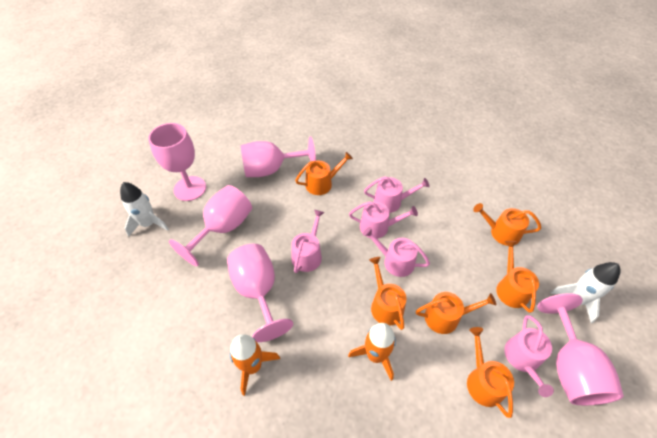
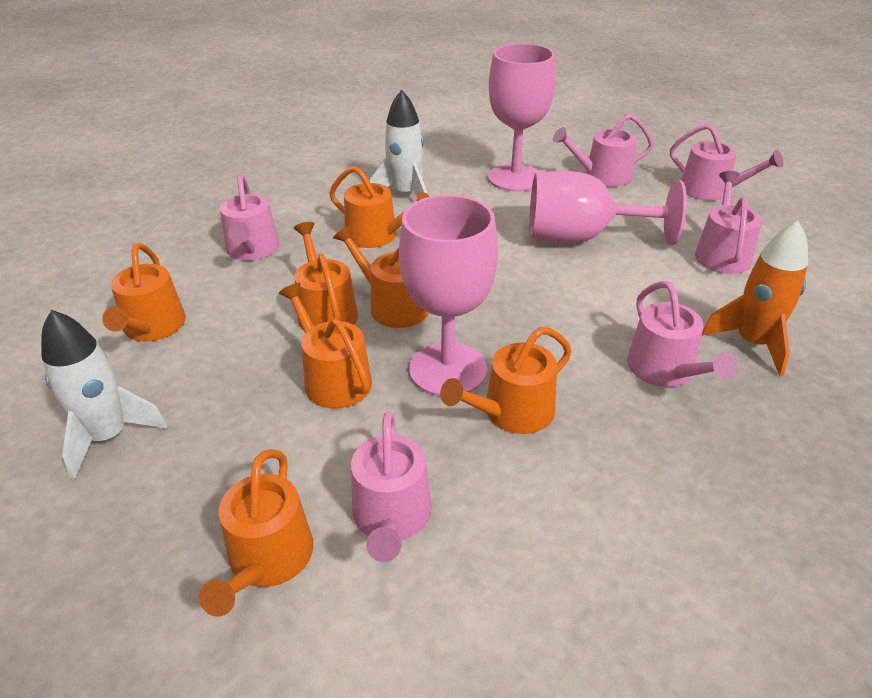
orange rocket: 2 -> 1
orange watering can: 6 -> 7
pink goblet: 5 -> 3
pink watering can: 5 -> 6

